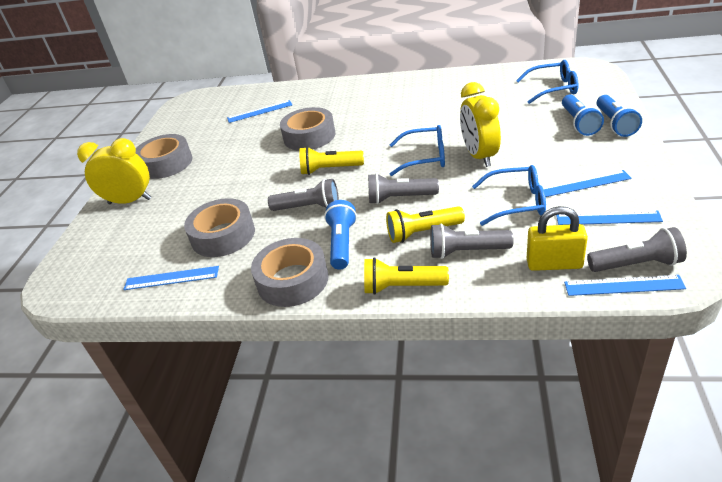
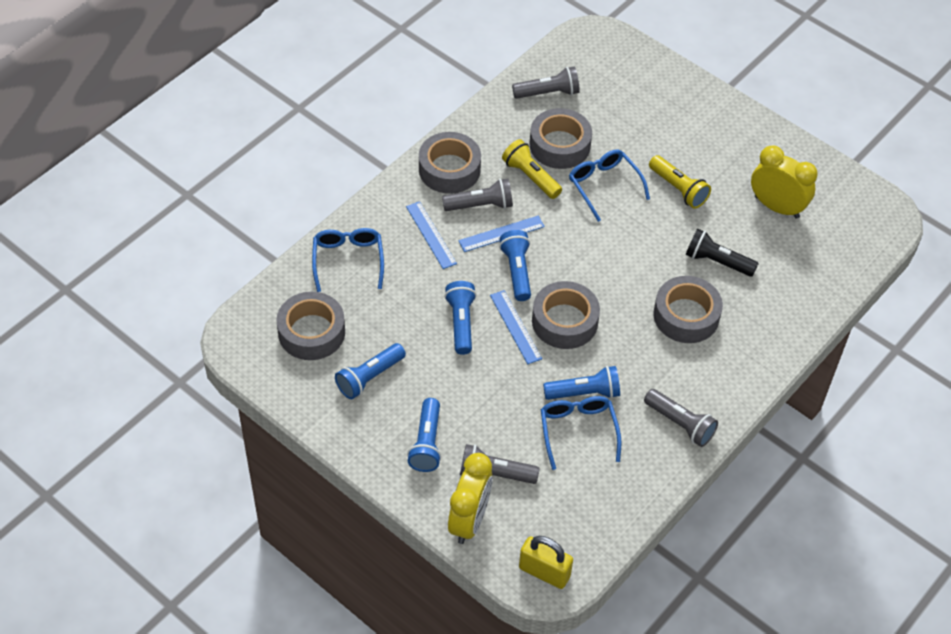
black flashlight: 0 -> 1
blue flashlight: 3 -> 5
blue ruler: 5 -> 3
grey tape: 4 -> 5
yellow flashlight: 3 -> 2

